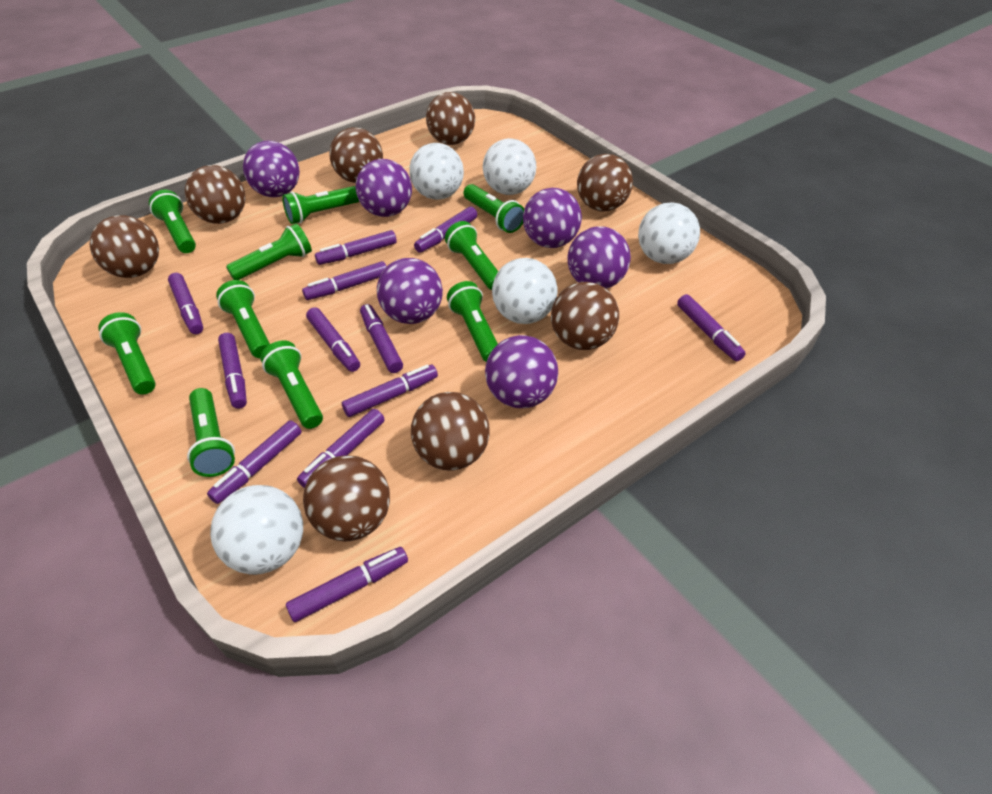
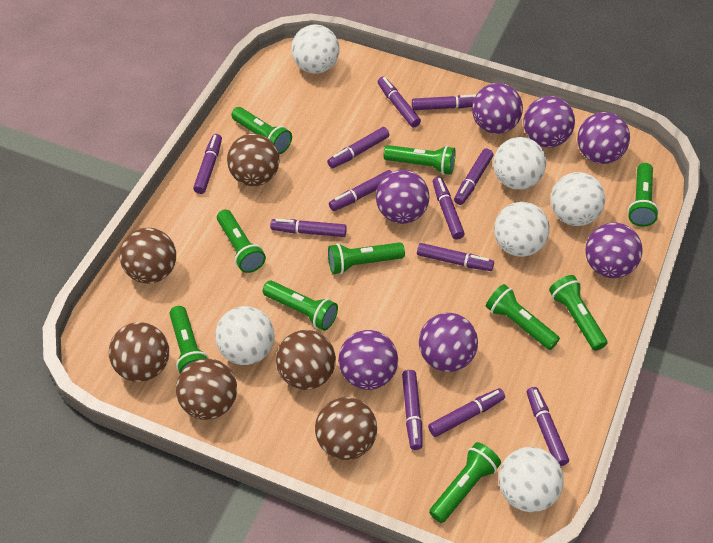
brown ball: 8 -> 6
purple ball: 6 -> 7
white ball: 5 -> 6

